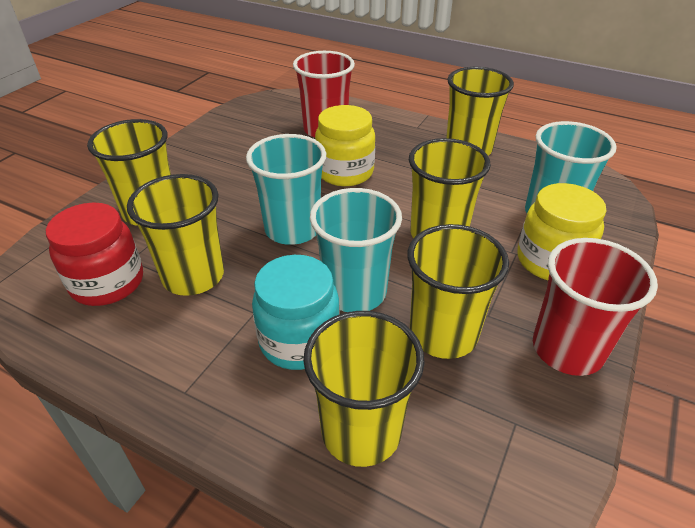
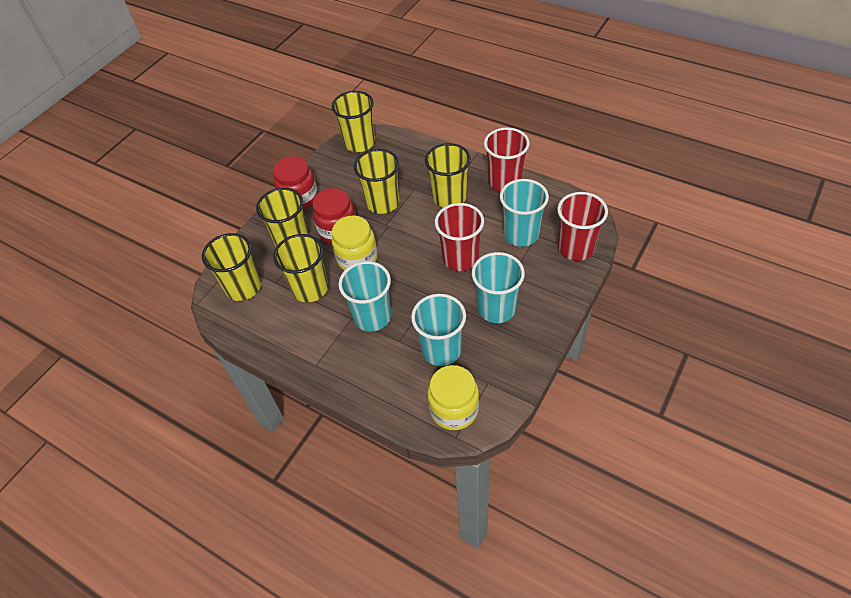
red cup: 2 -> 3
red jar: 1 -> 2
turquoise cup: 3 -> 4
turquoise jar: 1 -> 0

